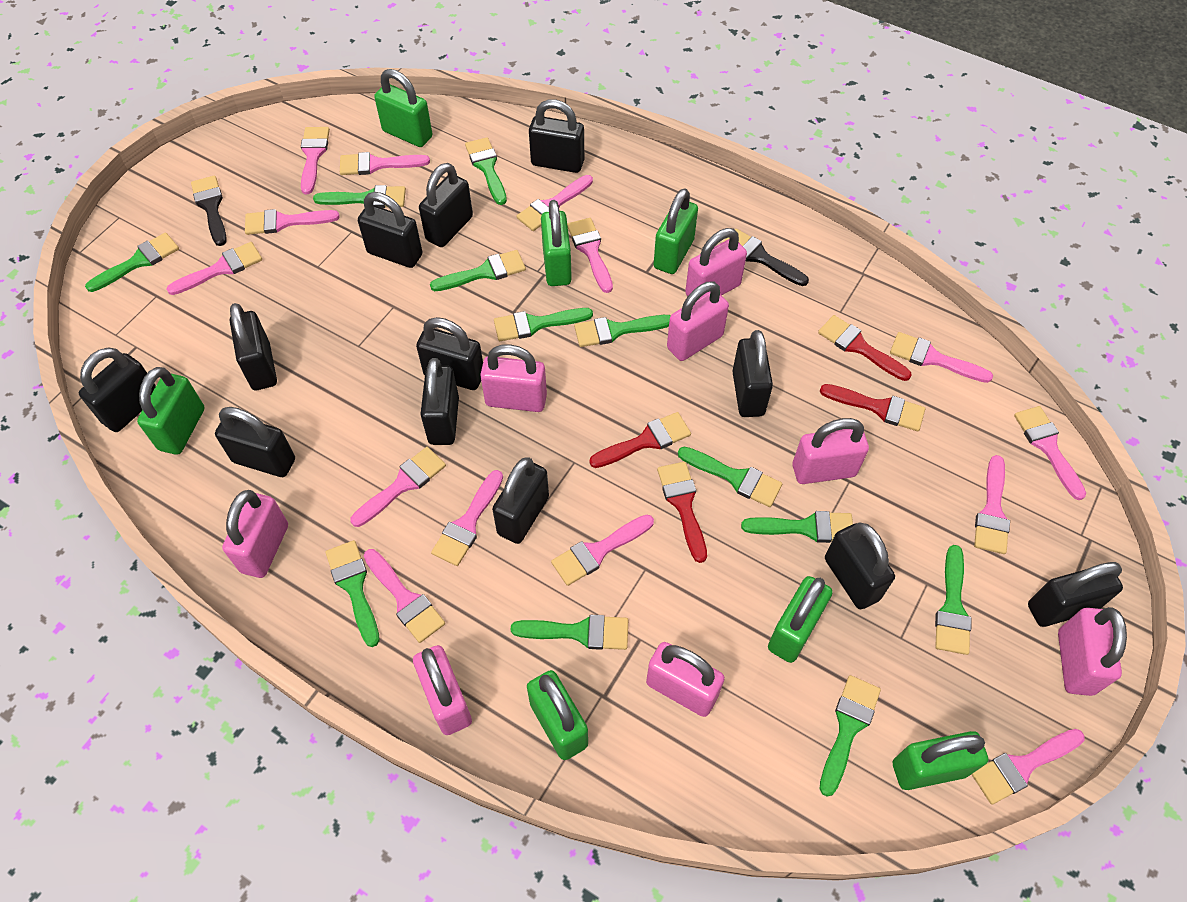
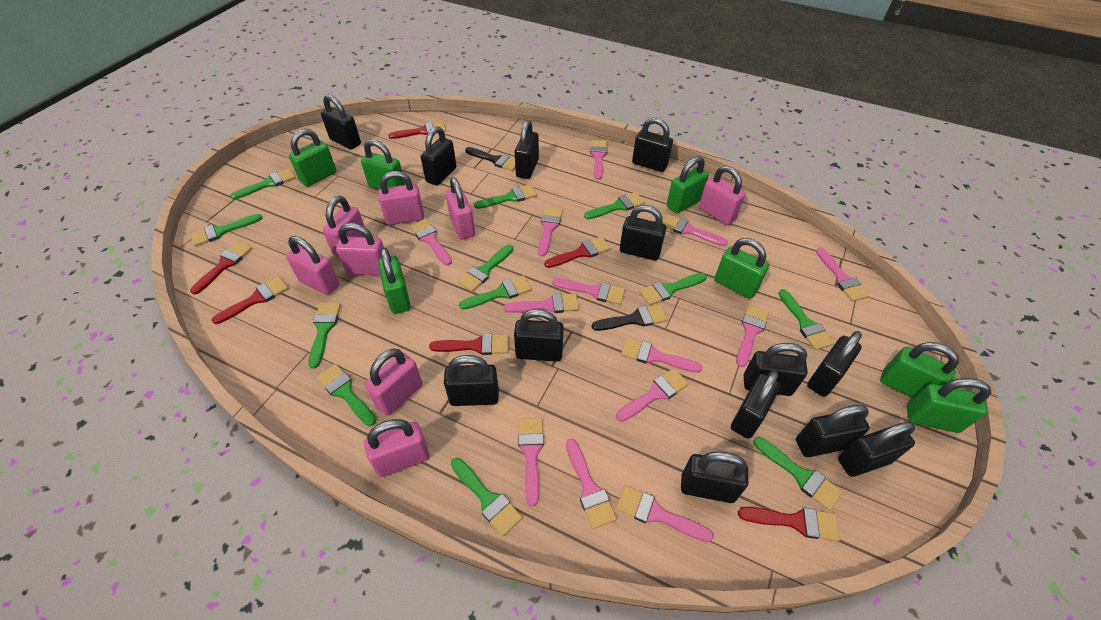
black padlock: 12 -> 13
pink brush: 14 -> 13
red brush: 4 -> 6

